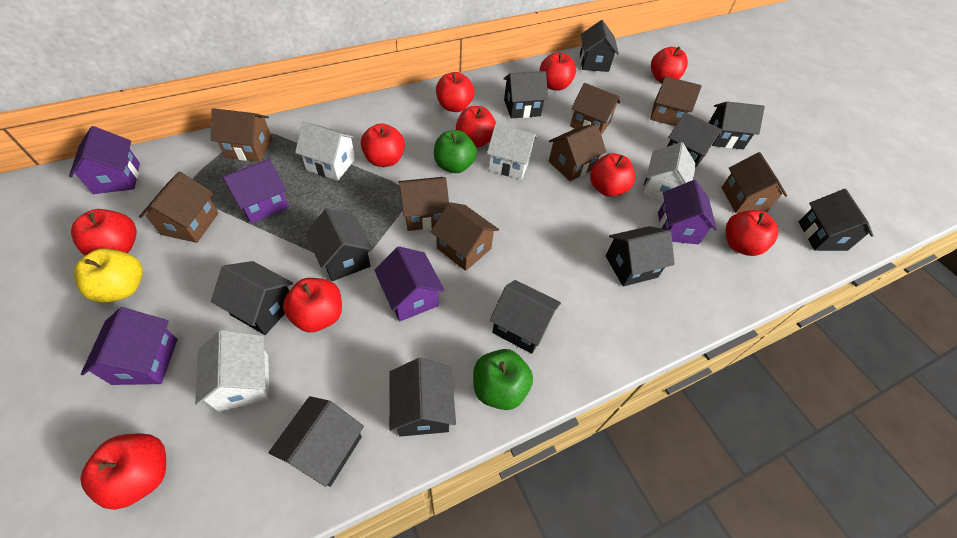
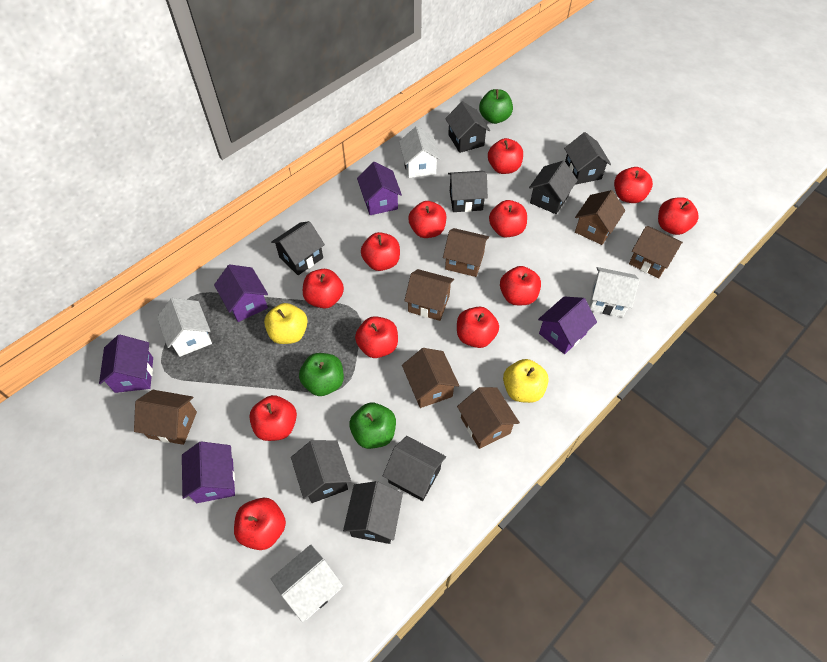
black house: 11 -> 8
brown house: 8 -> 7
green apple: 2 -> 3
red apple: 10 -> 12
yellow apple: 1 -> 2

